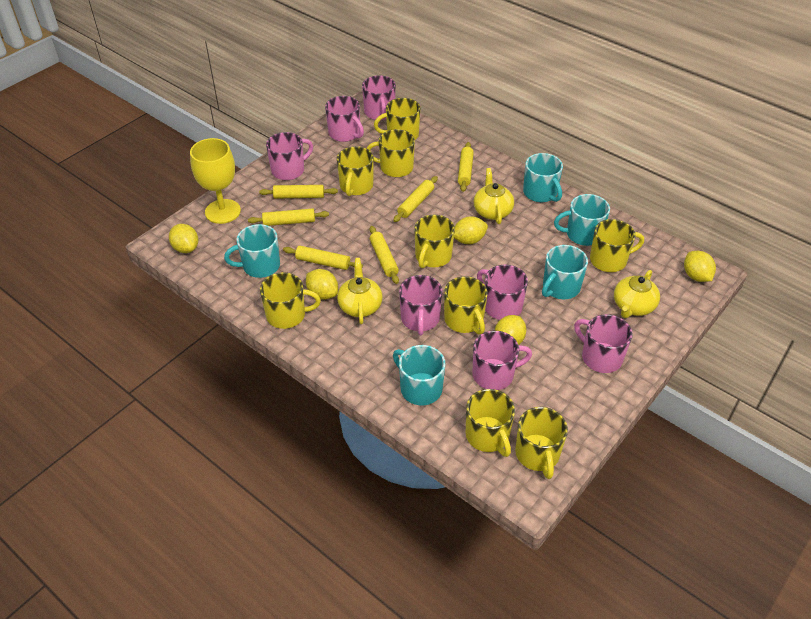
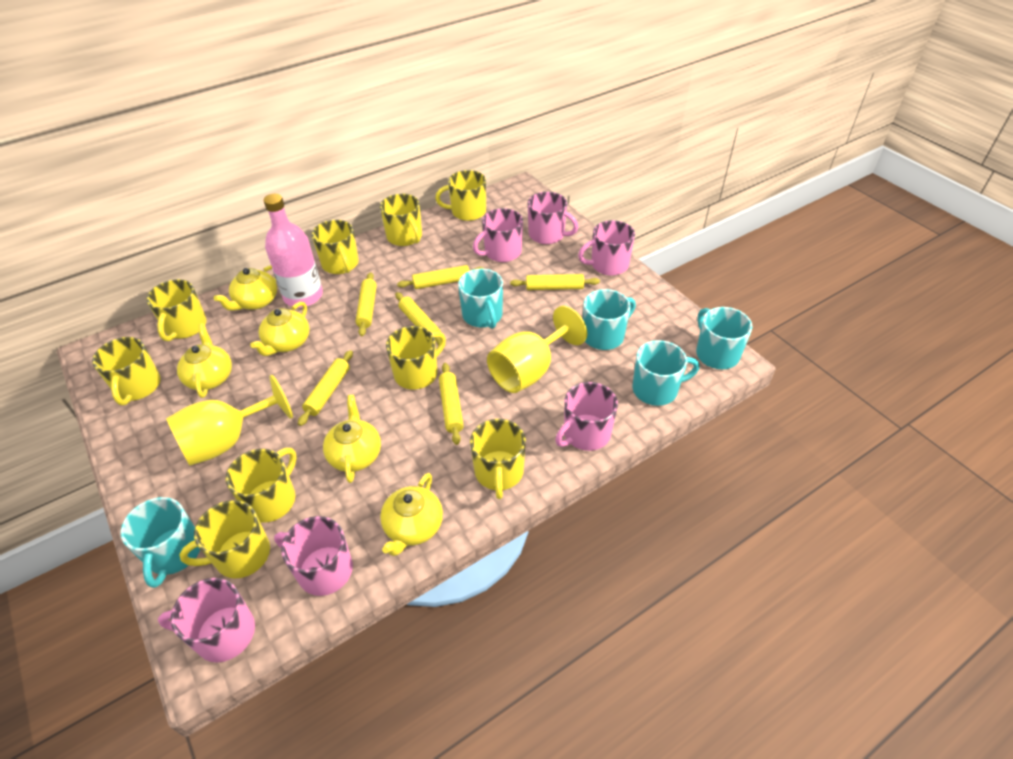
pink bottle: 0 -> 1
pink mug: 7 -> 6
yellow goblet: 1 -> 2
yellow lemon: 5 -> 0
yellow teapot: 3 -> 5

